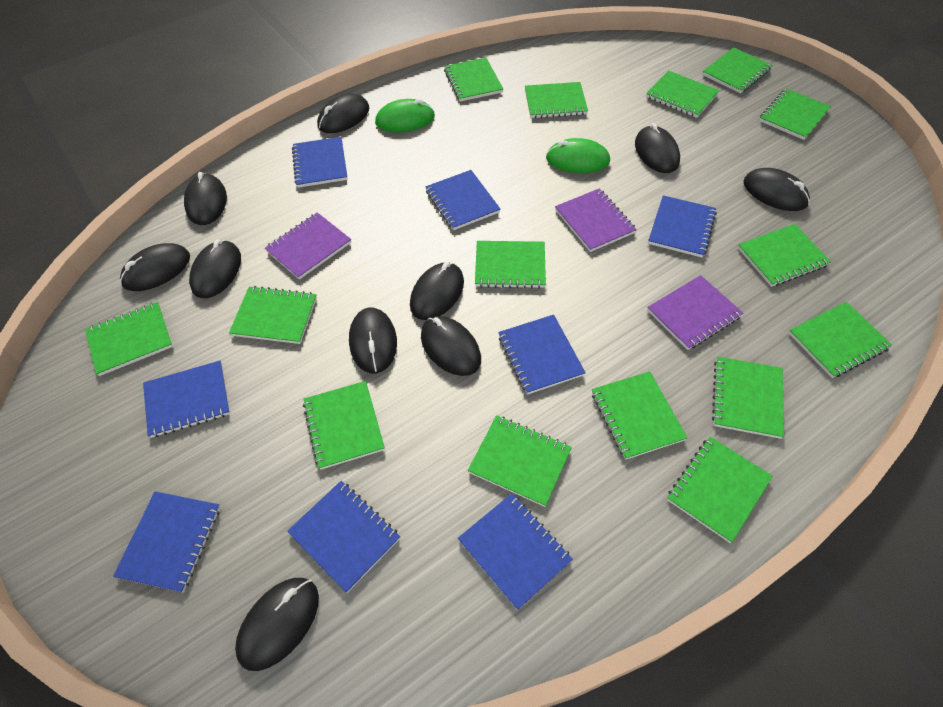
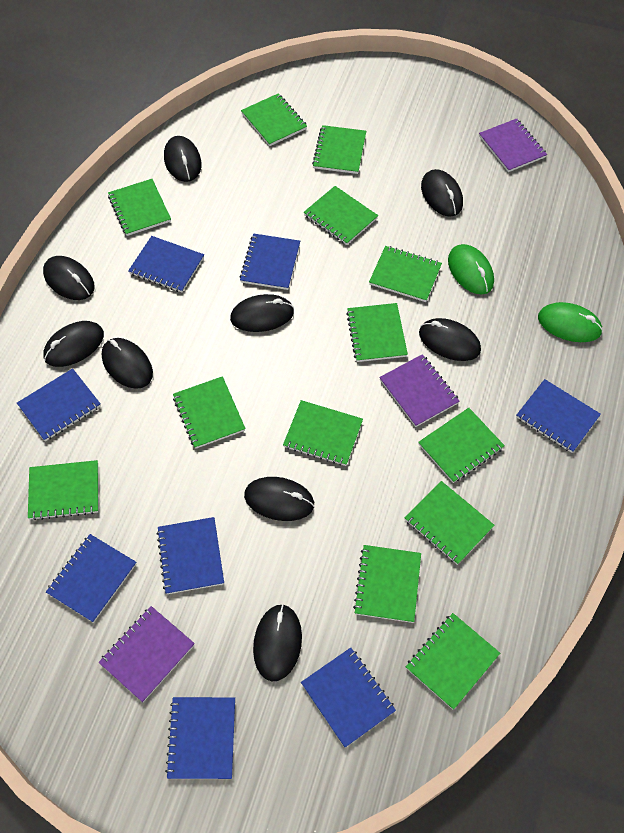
black mouse: 10 -> 9
green notebook: 15 -> 13

